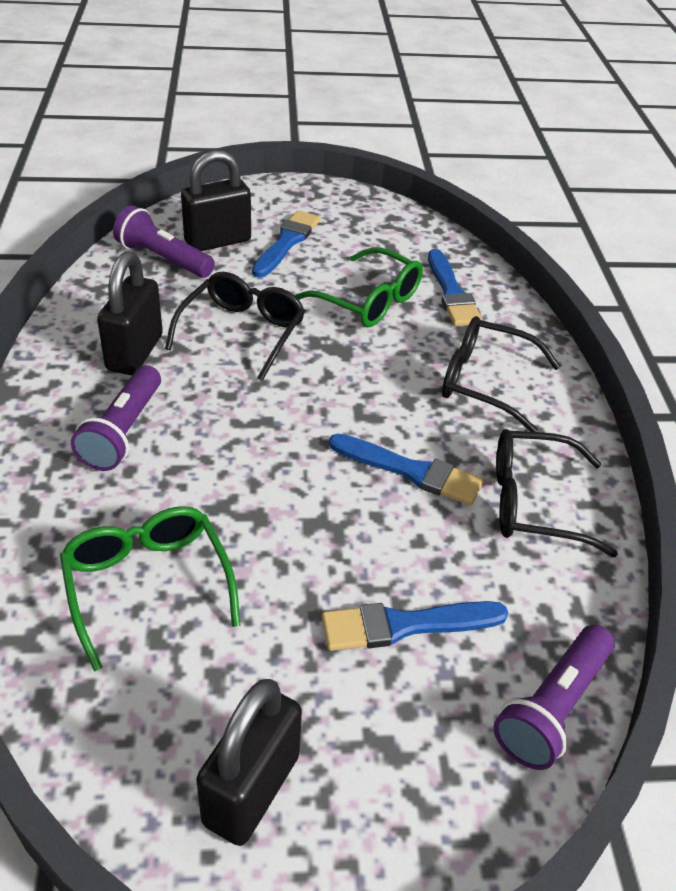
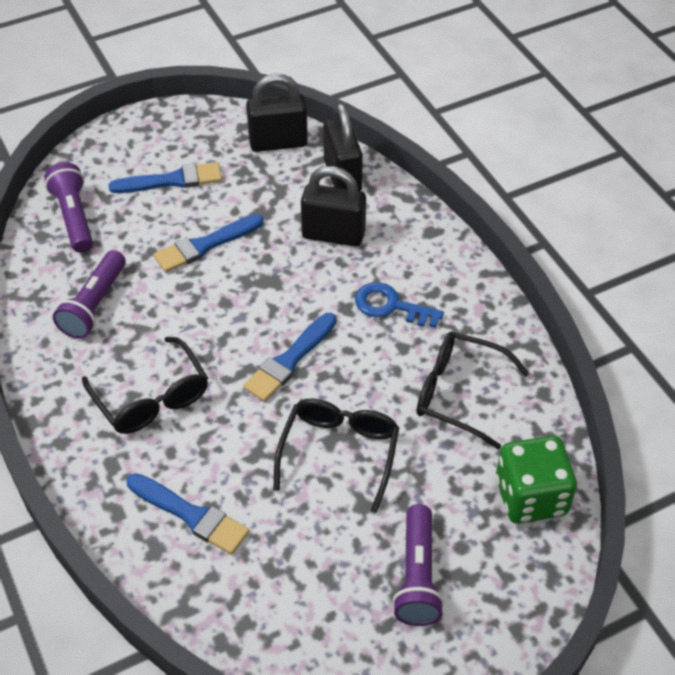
blue key: 0 -> 1
green dice: 0 -> 1
green glasses: 2 -> 0

